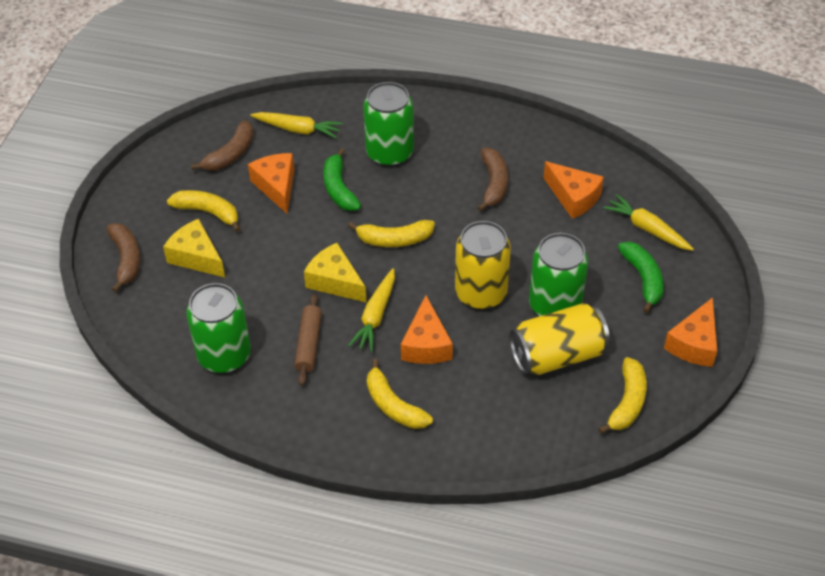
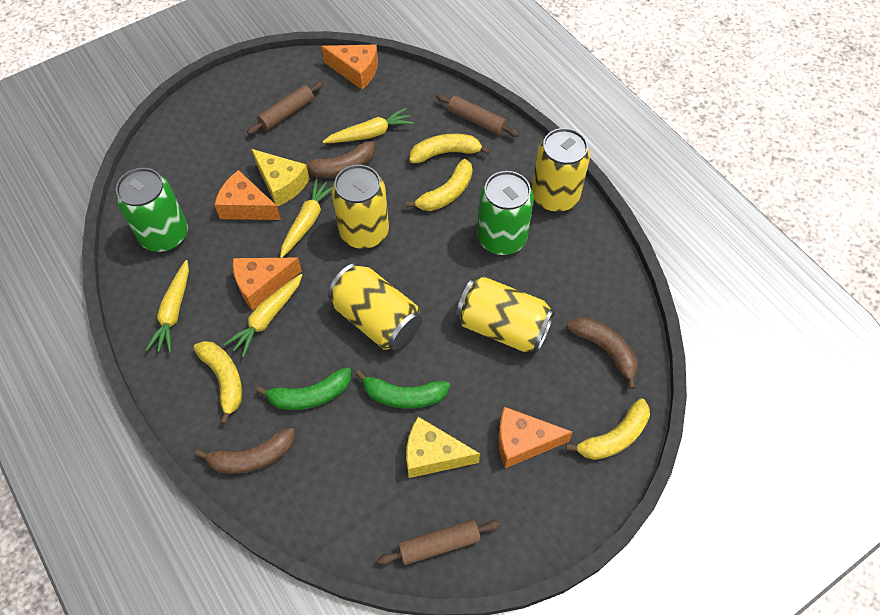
brown rolling pin: 1 -> 3
green can: 3 -> 2
yellow can: 2 -> 4
yellow carrot: 3 -> 4

